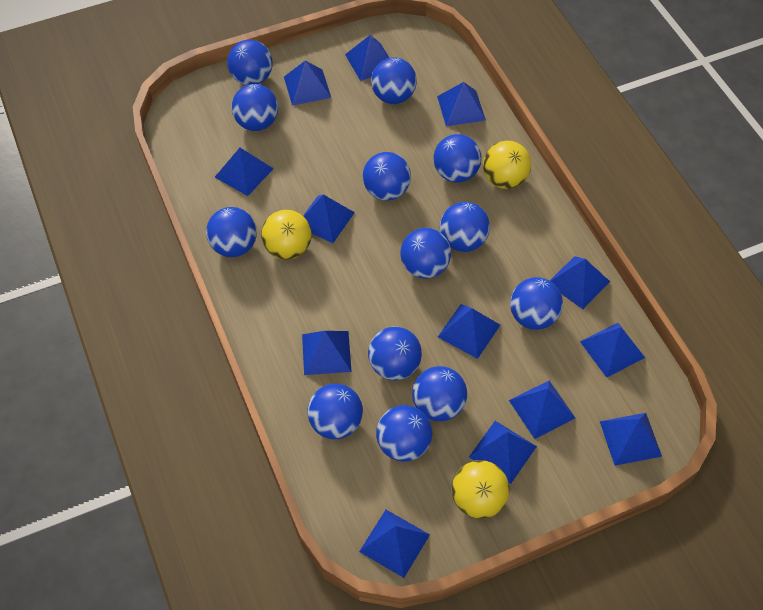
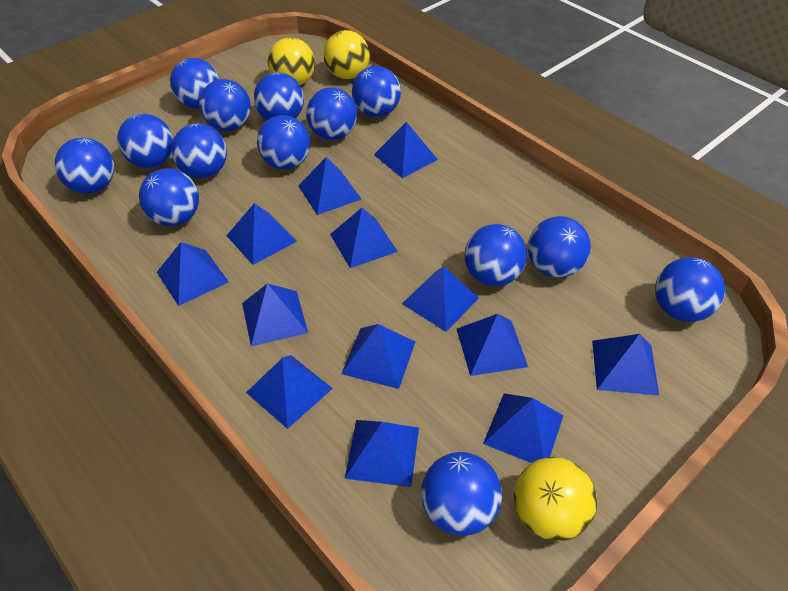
blue ball: 13 -> 14

